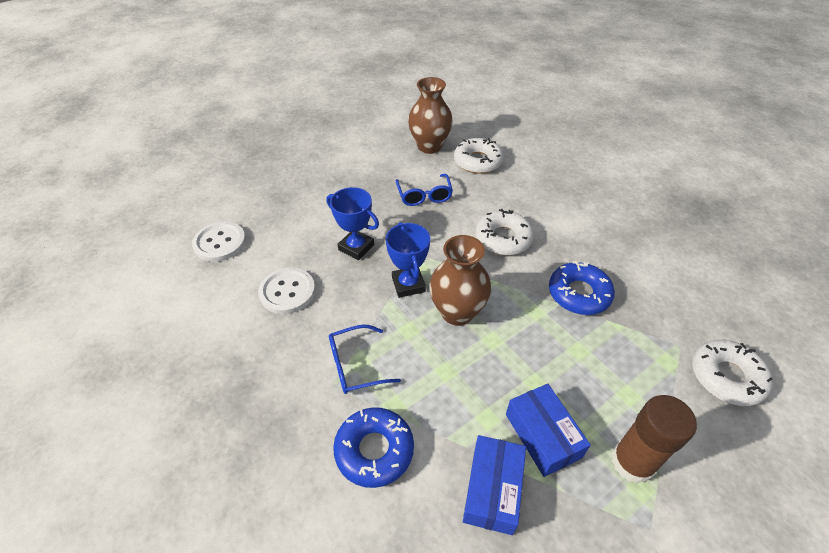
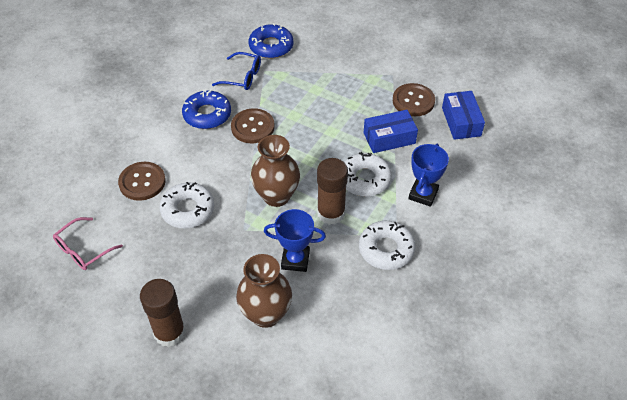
blue glasses: 2 -> 1
brown button: 0 -> 3
brown glue stick: 1 -> 2
pink glasses: 0 -> 1
white button: 2 -> 0

